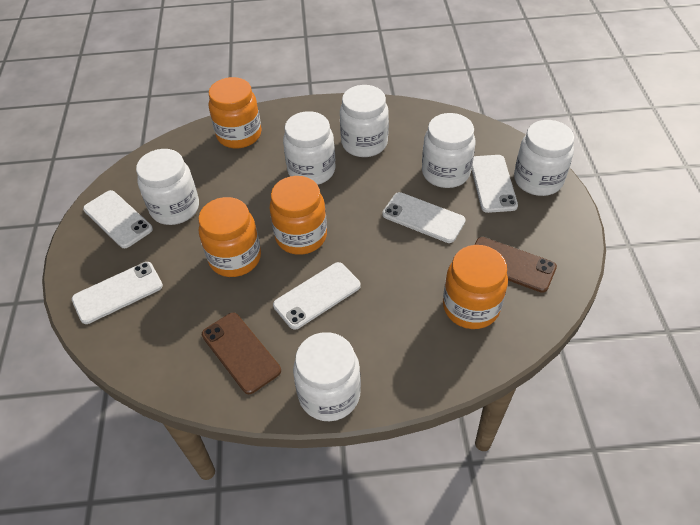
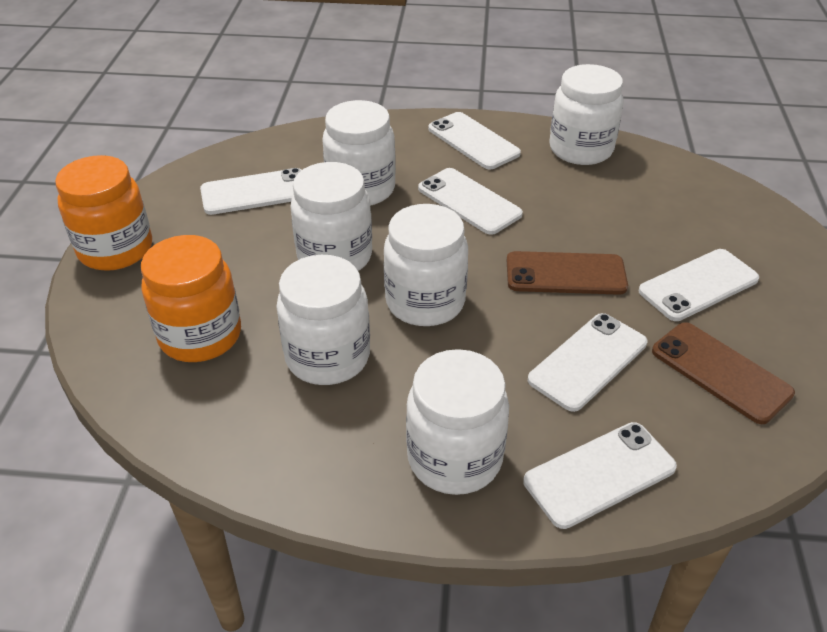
orange jar: 4 -> 2
white phone: 5 -> 6

